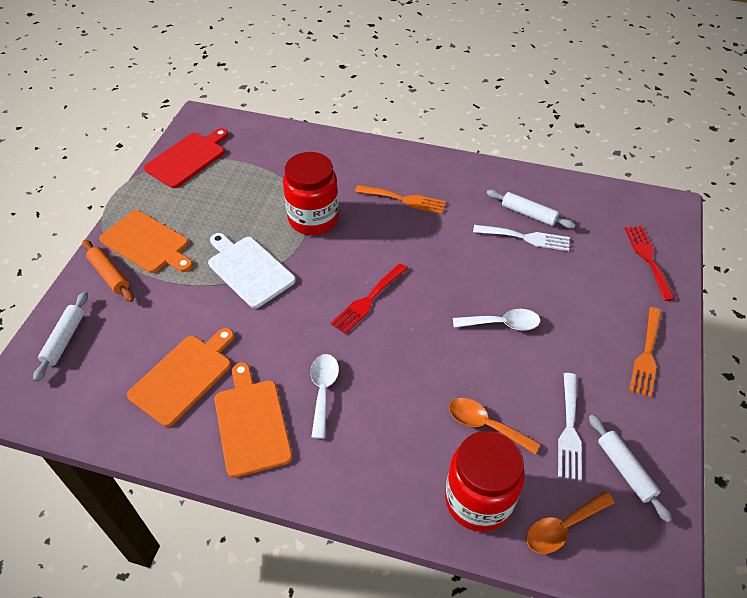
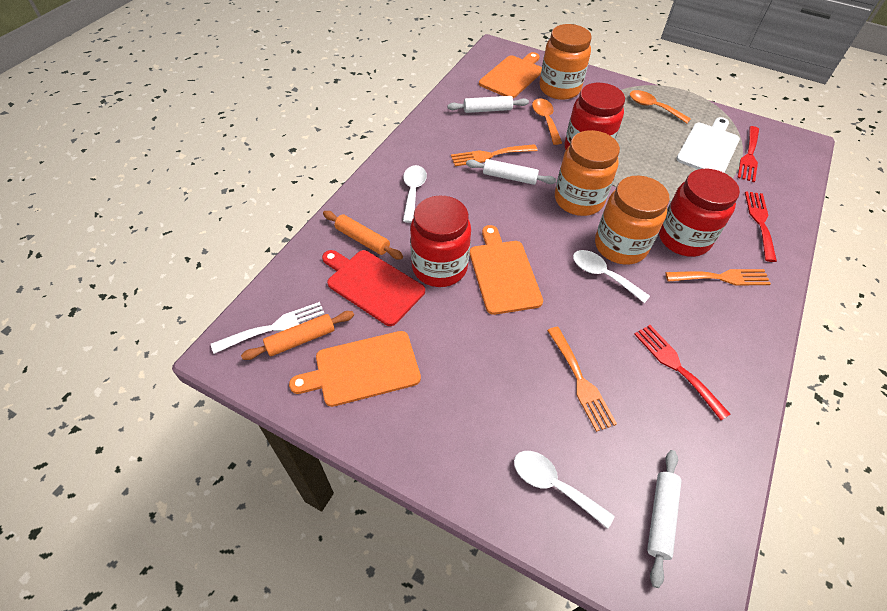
orange fork: 2 -> 3
orange jar: 0 -> 3
orange rolling pin: 1 -> 2
red fork: 2 -> 3
red jar: 2 -> 3
white fork: 2 -> 1
white spoon: 2 -> 3

